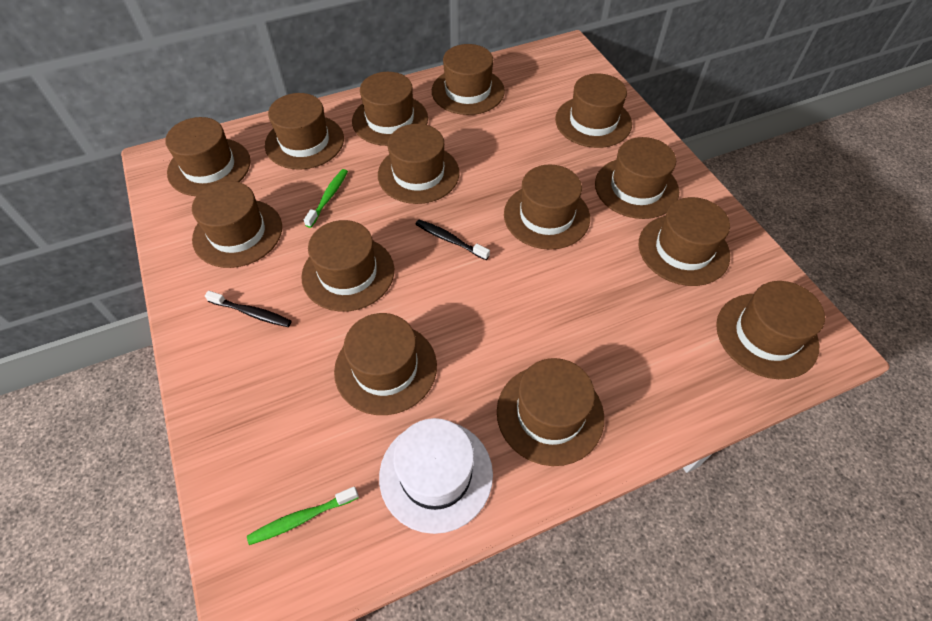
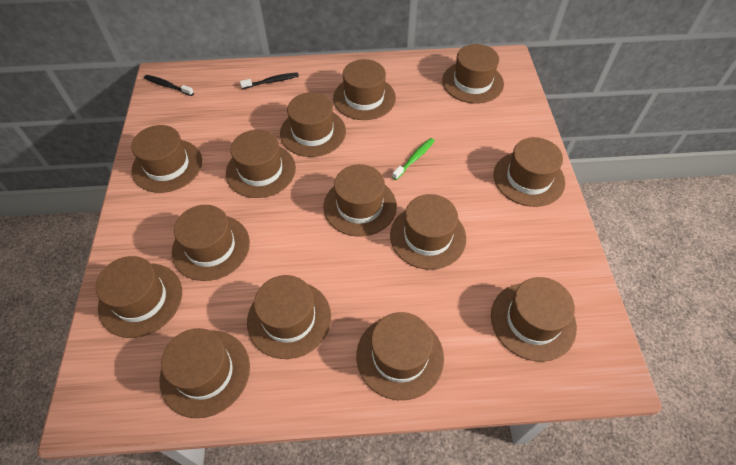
green toothbrush: 2 -> 1
white hat: 1 -> 0

